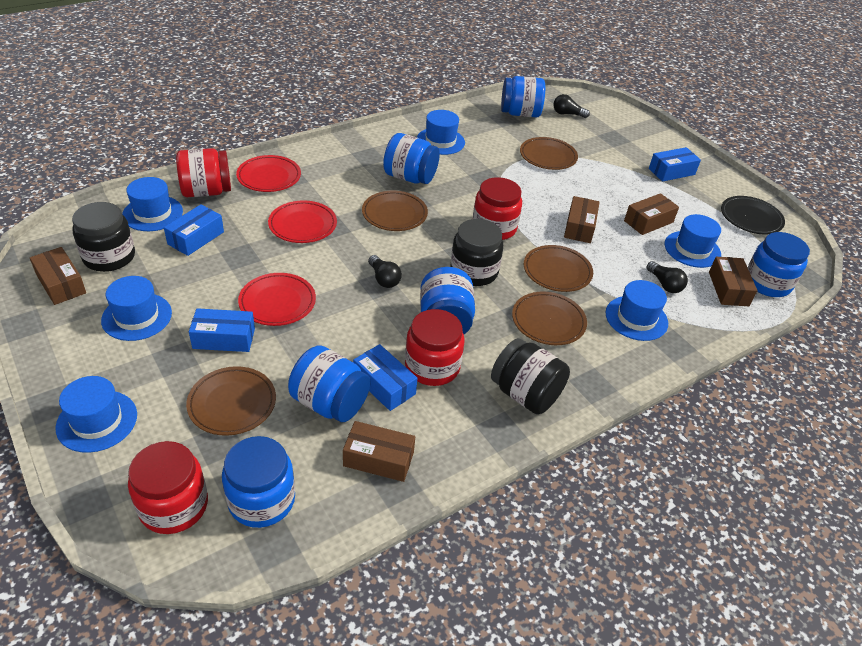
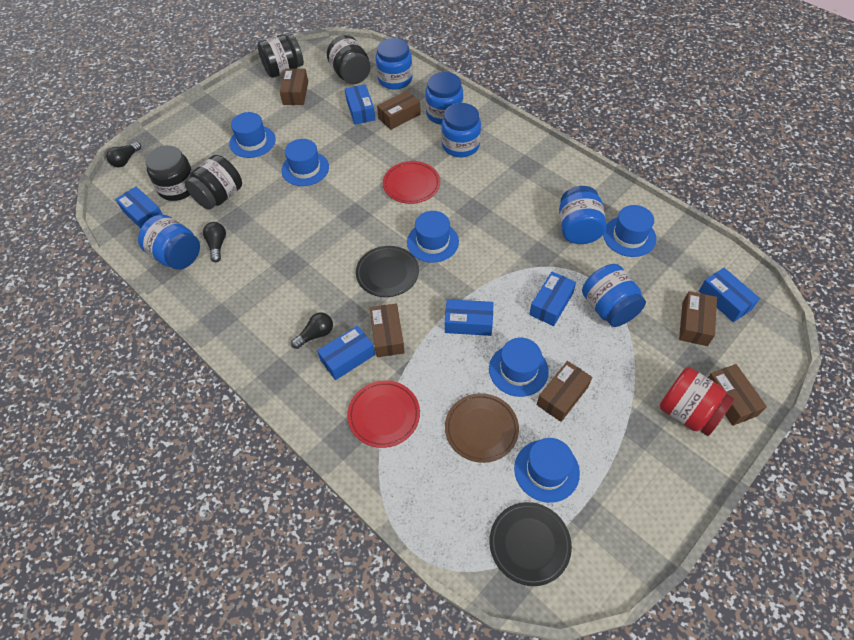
black jar: 3 -> 4
black plate: 1 -> 2
blue box: 4 -> 6
brown box: 5 -> 6
brown plate: 5 -> 1
red jar: 4 -> 1
red plate: 3 -> 2

